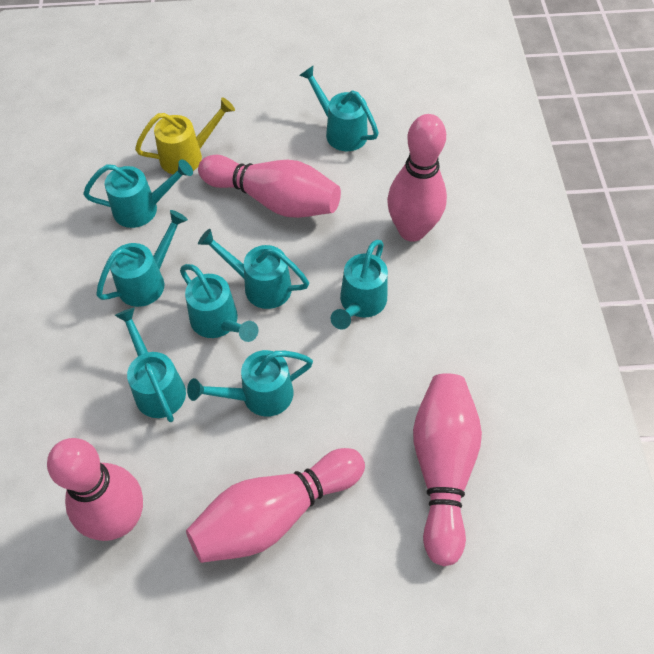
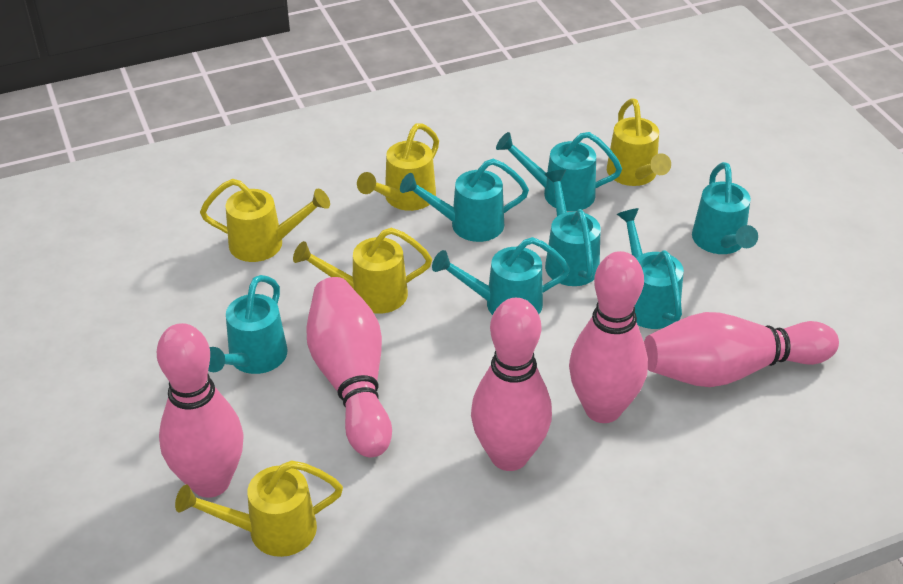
turquoise watering can: 8 -> 7
yellow watering can: 1 -> 5

